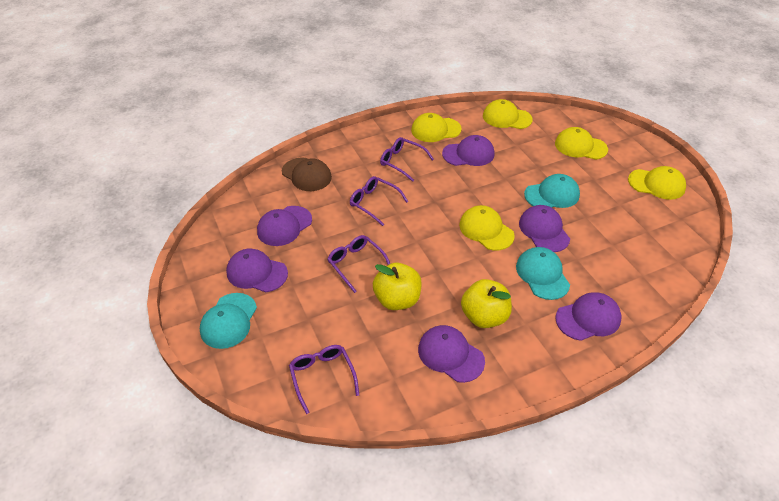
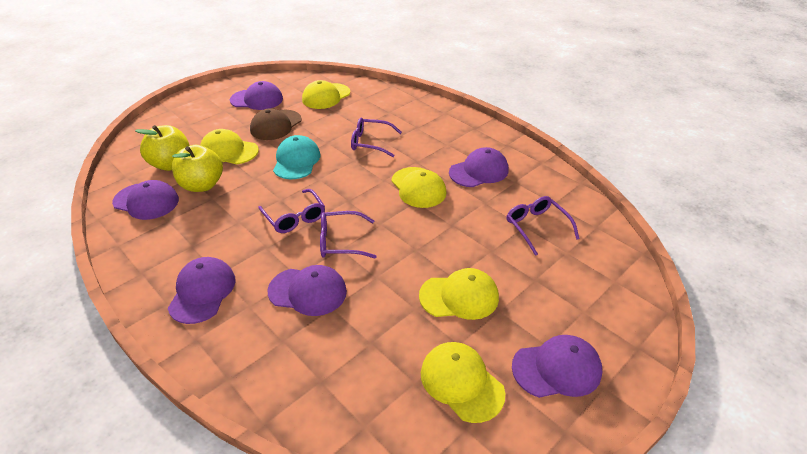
turquoise cap: 3 -> 1

